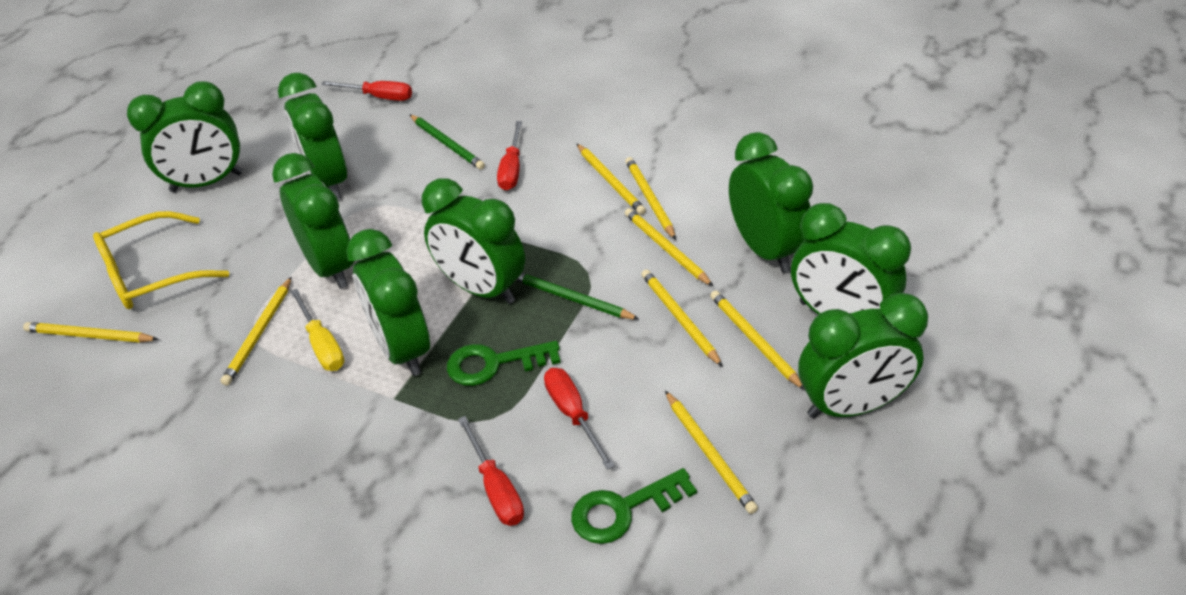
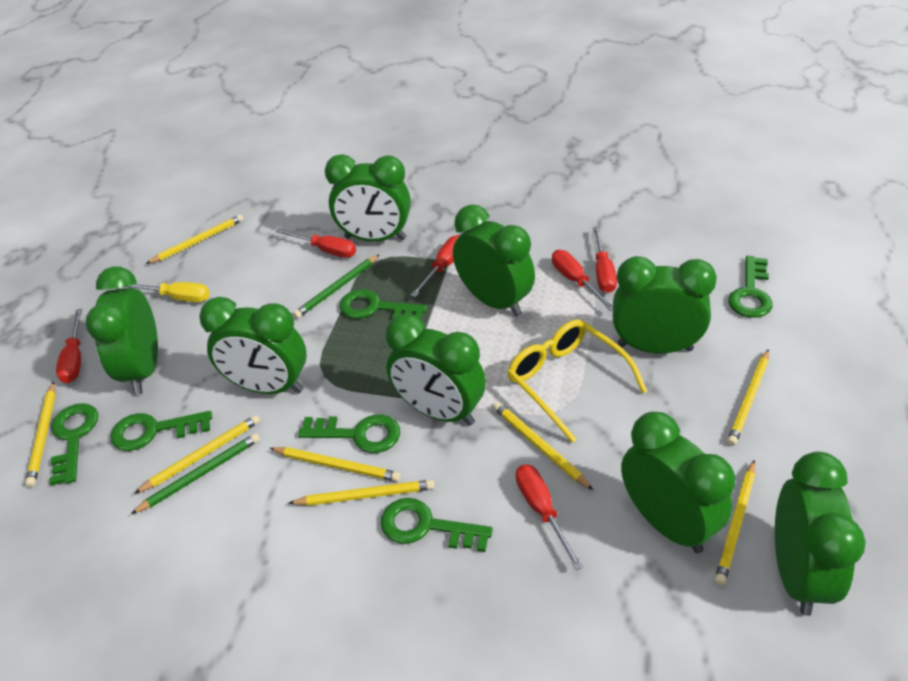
green key: 2 -> 6
red screwdriver: 4 -> 6

